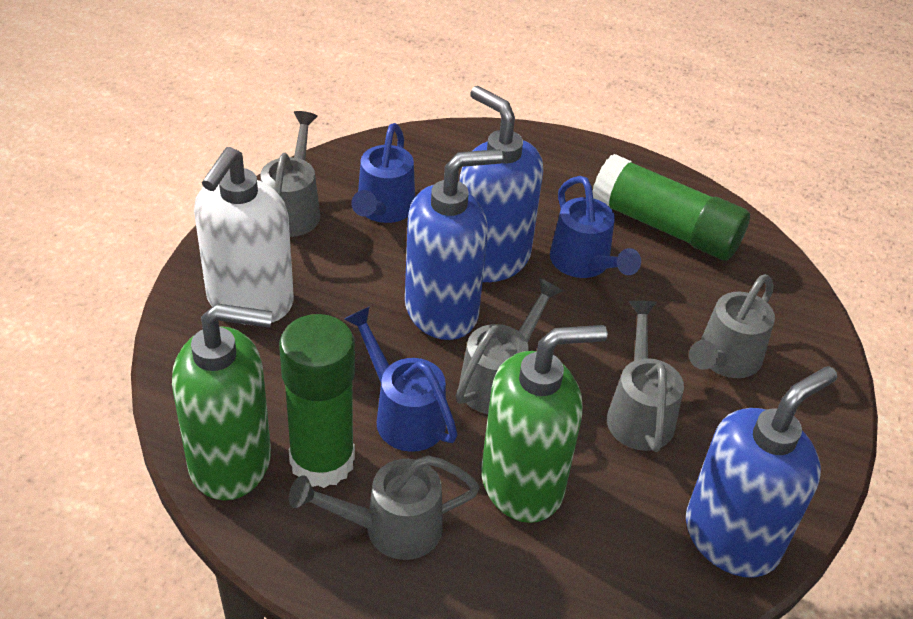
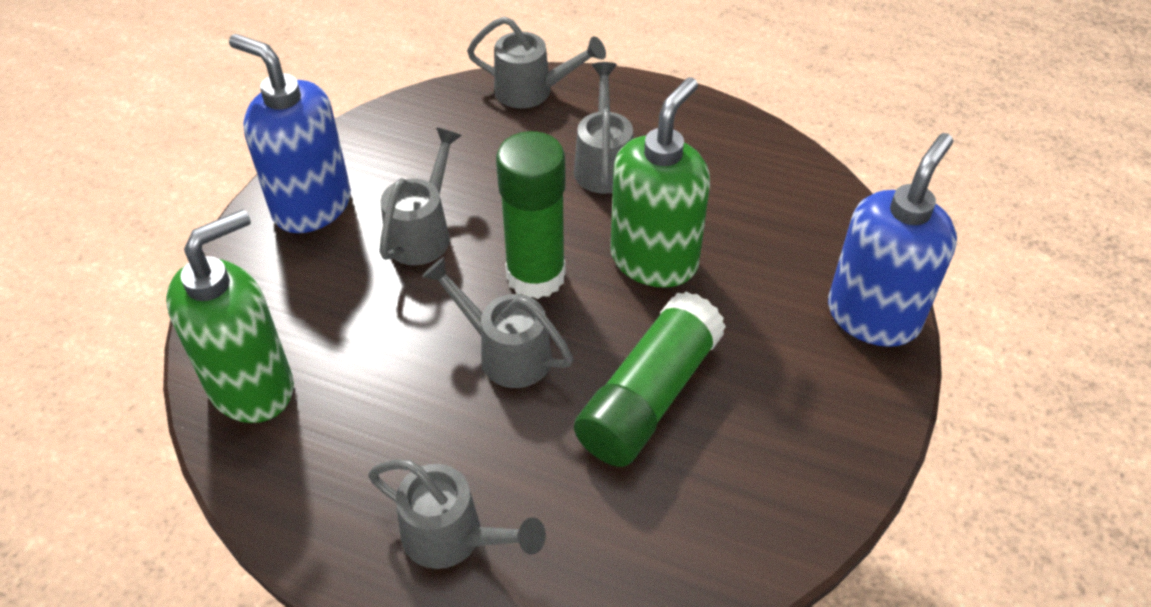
blue soap dispenser: 3 -> 2
blue watering can: 3 -> 0
white soap dispenser: 1 -> 0

